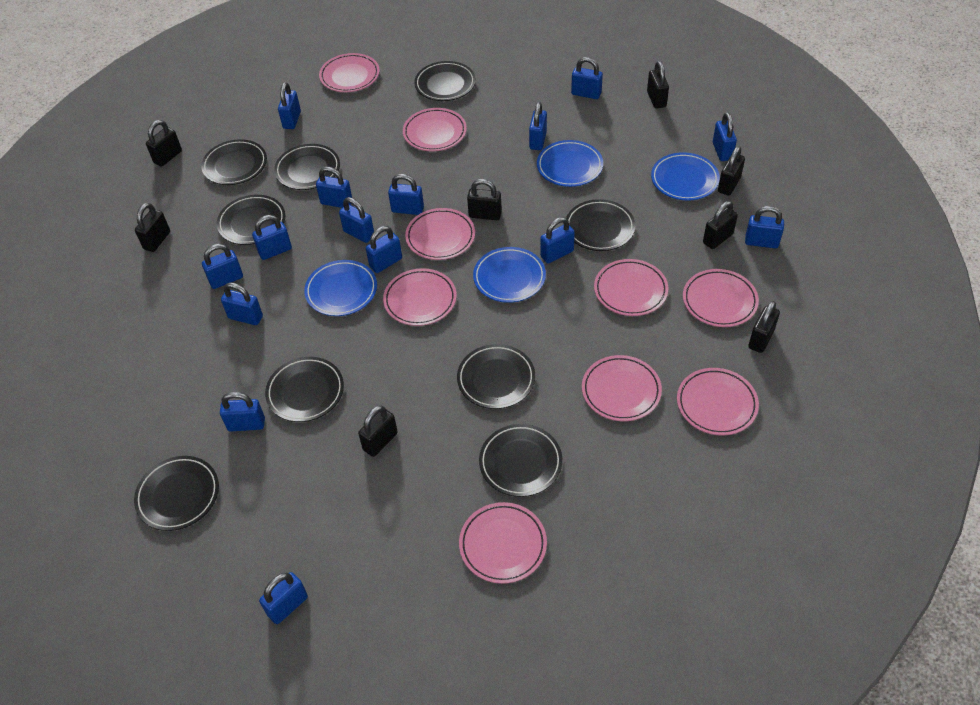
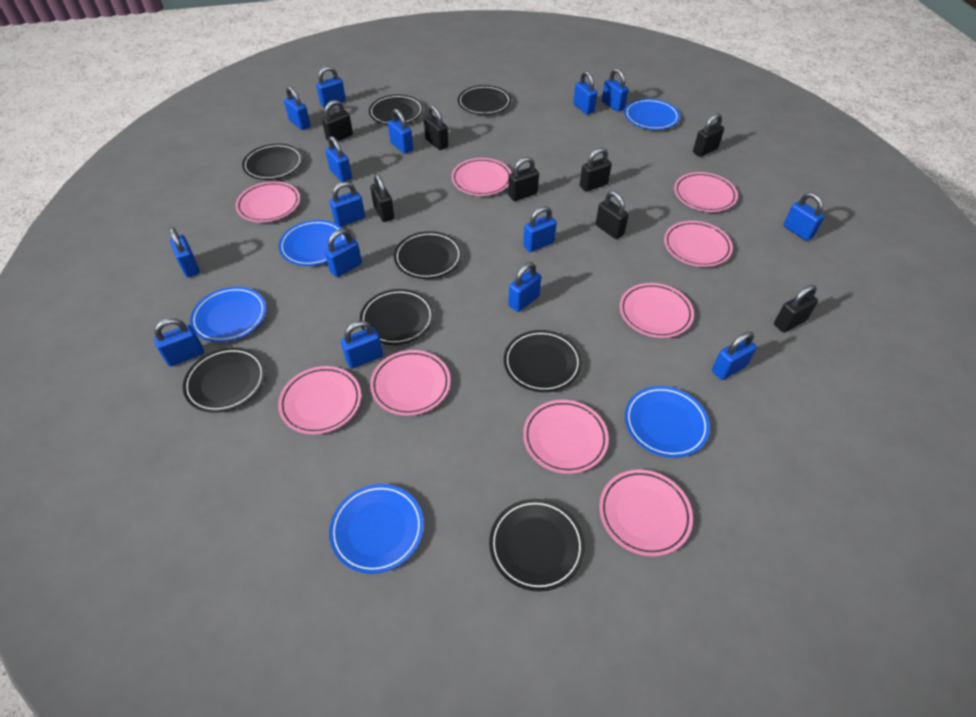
black plate: 9 -> 8
blue plate: 4 -> 5

